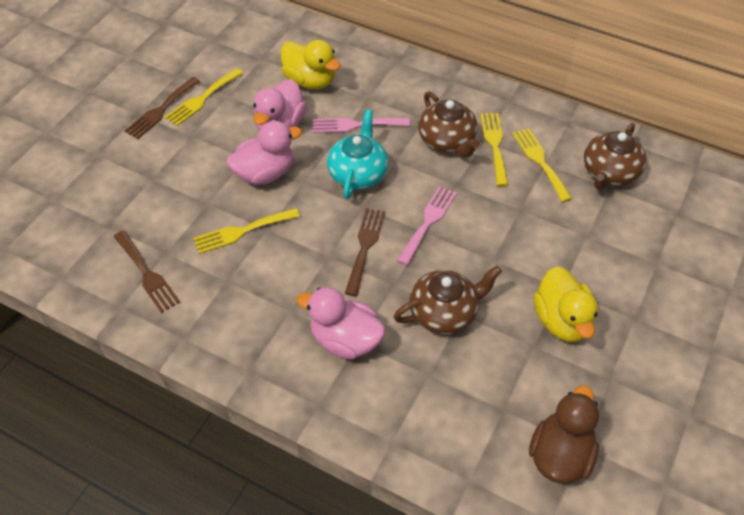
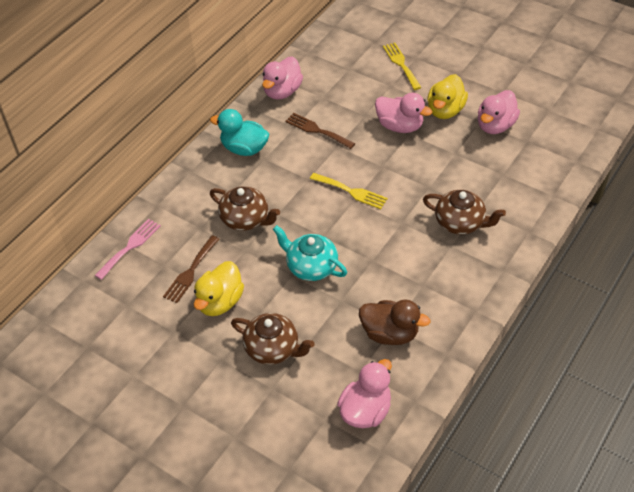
brown fork: 3 -> 2
pink duck: 3 -> 4
pink fork: 2 -> 1
turquoise duck: 0 -> 1
yellow fork: 4 -> 2

